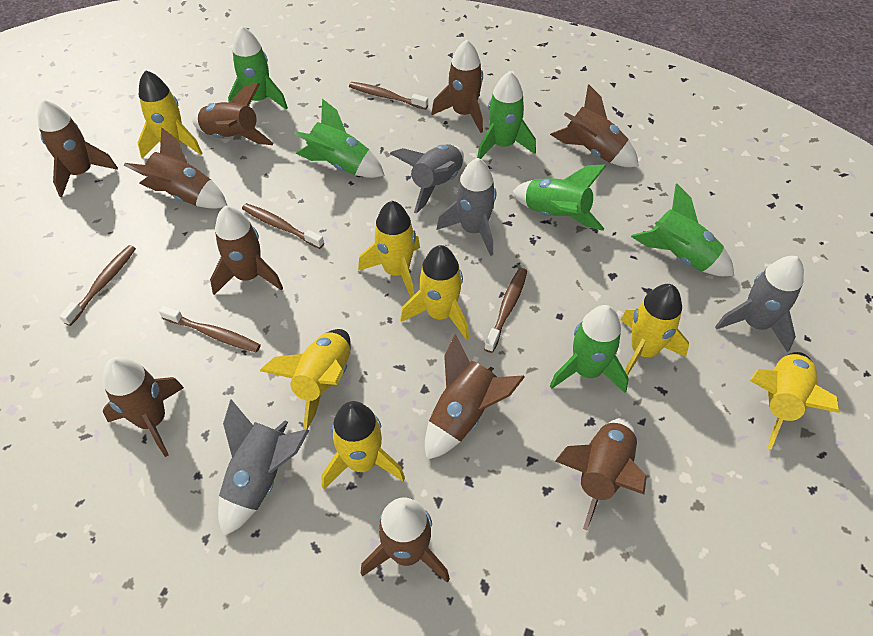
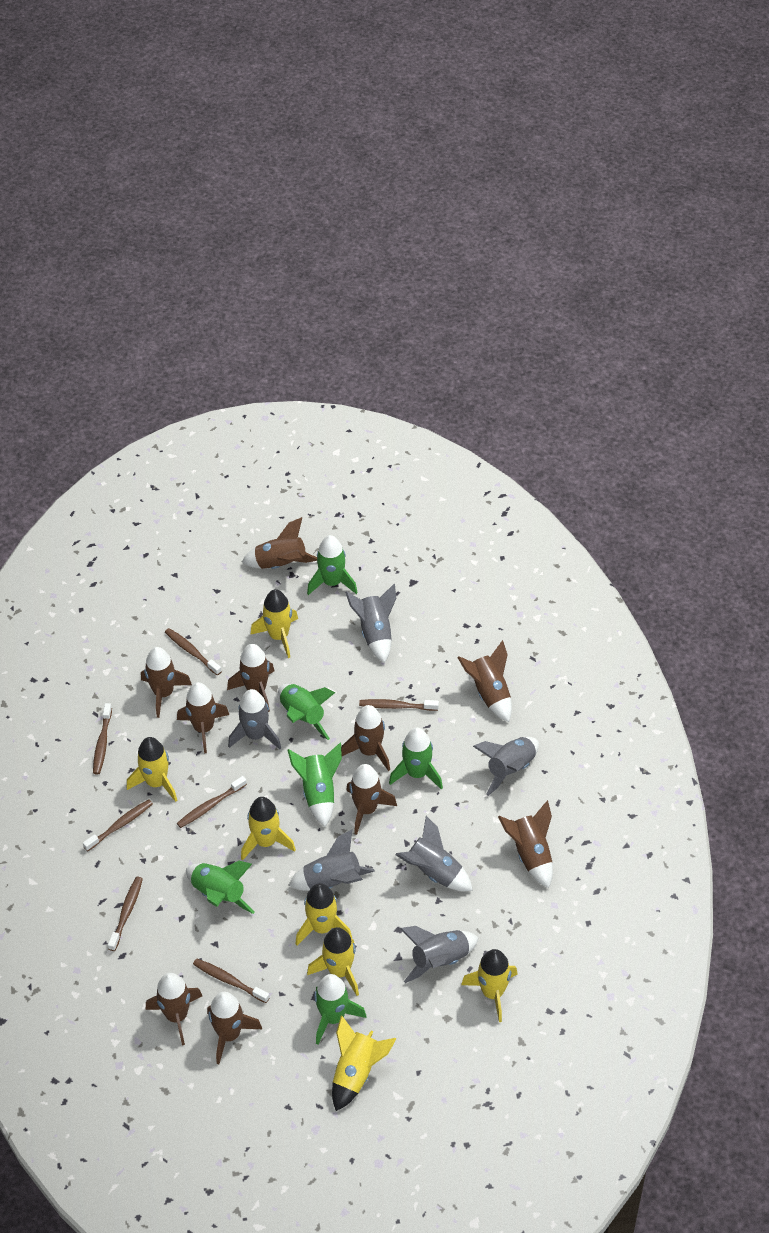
brown toothbrush: 5 -> 7
grey rocket: 4 -> 6

